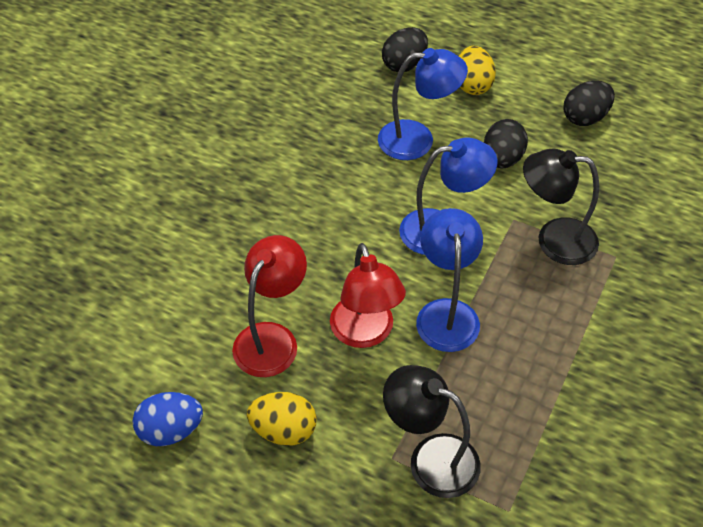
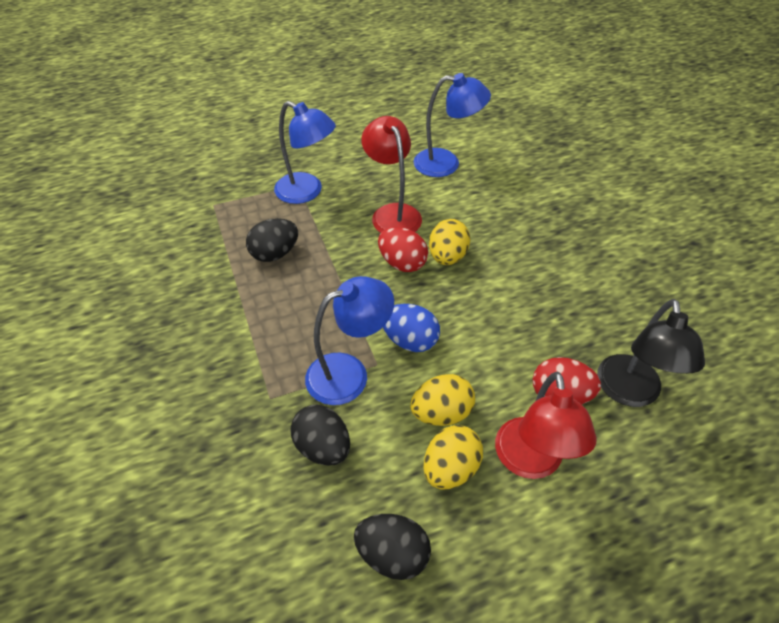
black lamp: 2 -> 1
red egg: 0 -> 2
yellow egg: 2 -> 3

